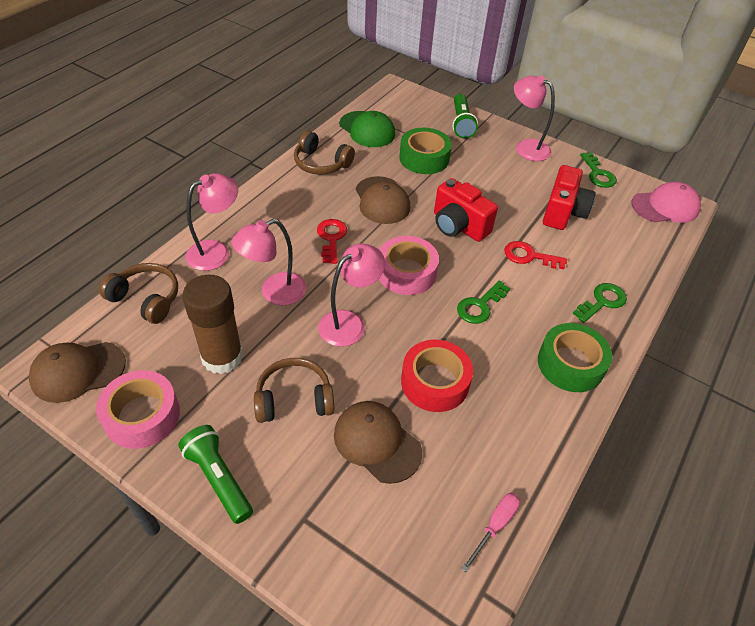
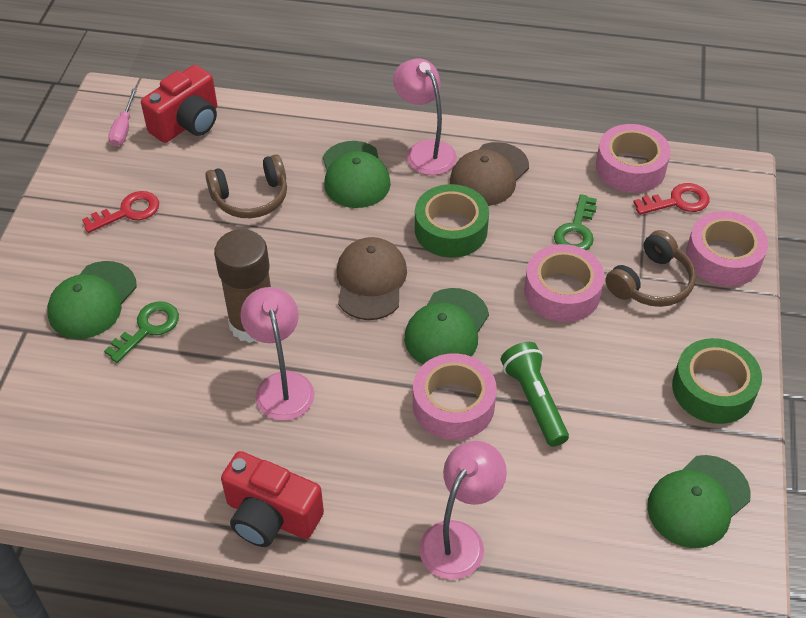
brown cap: 3 -> 2
brown headphones: 3 -> 2
green cap: 1 -> 4
green flashlight: 2 -> 1
green key: 3 -> 2
pink cap: 1 -> 0
pink lamp: 4 -> 3
pink tape: 2 -> 4
red tape: 1 -> 0

